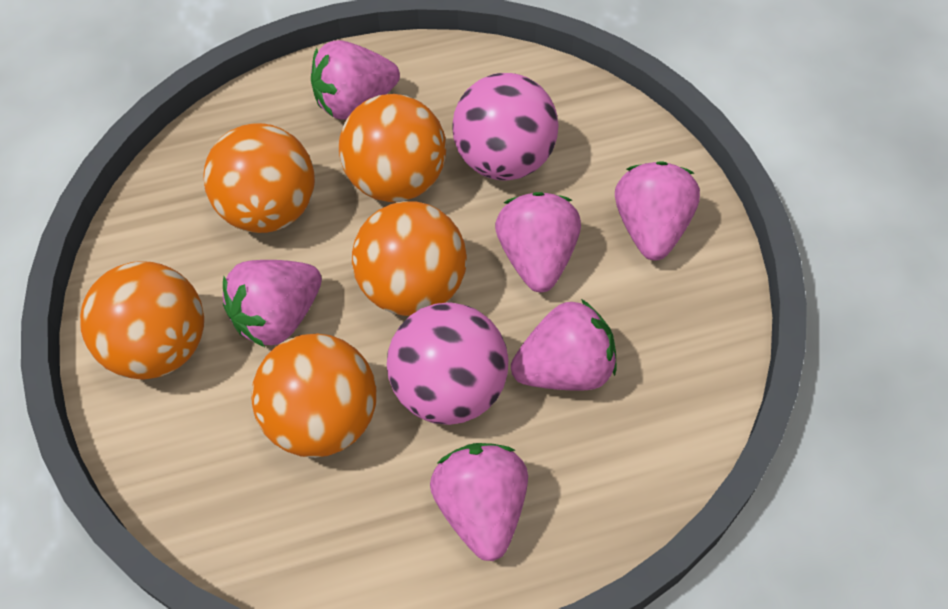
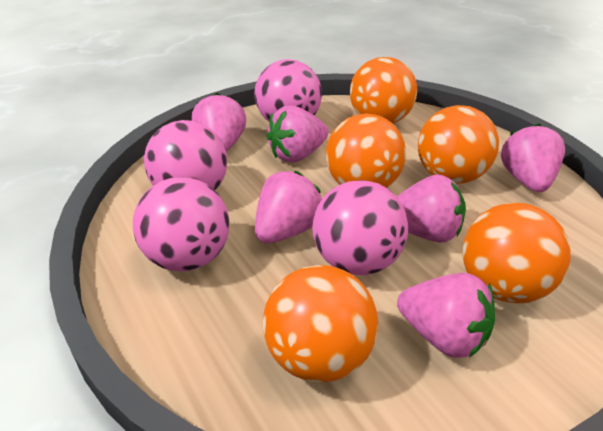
pink ball: 2 -> 4

